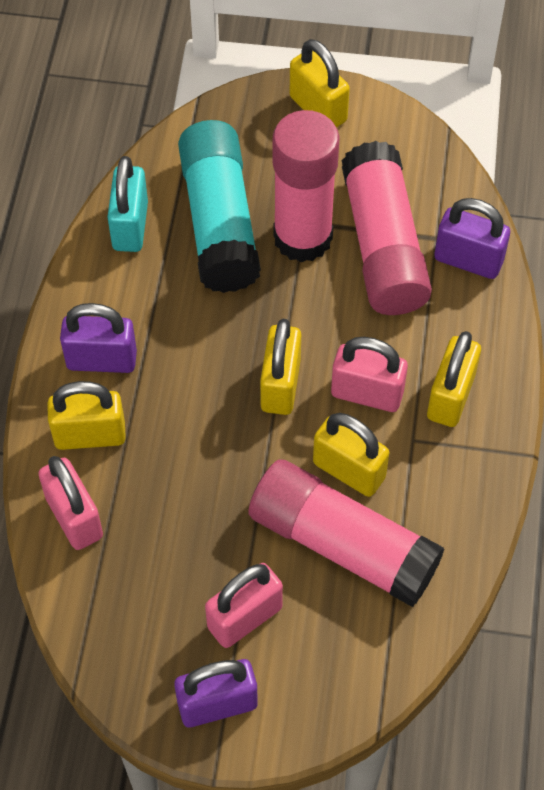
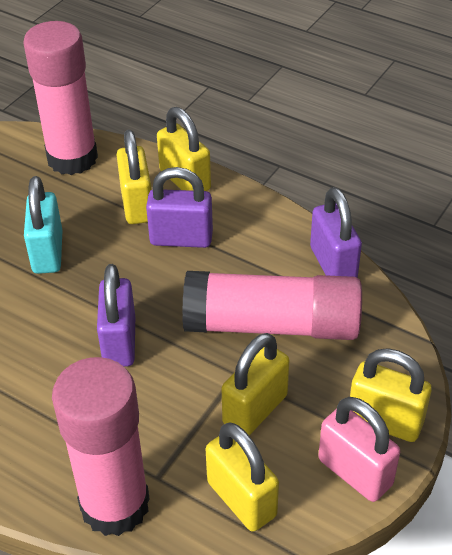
pink padlock: 3 -> 1
turquoise glue stick: 1 -> 0

